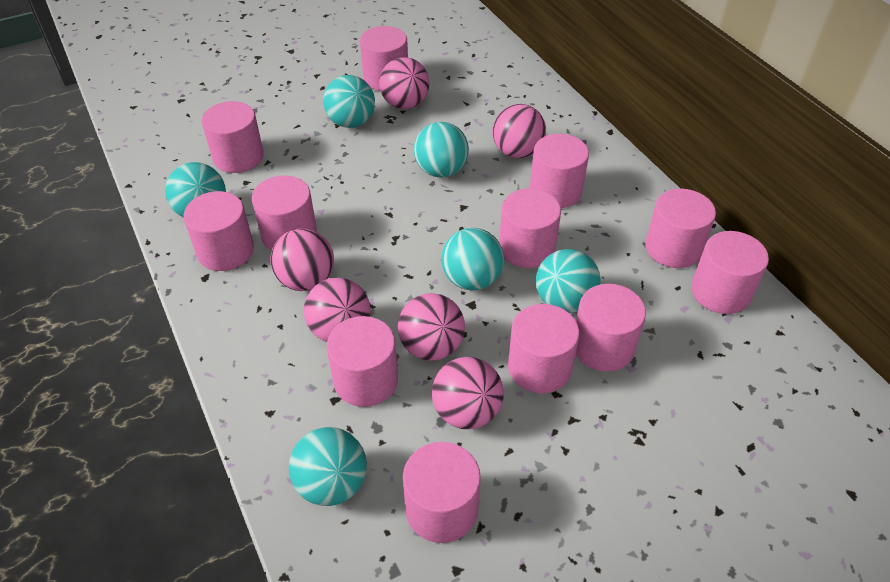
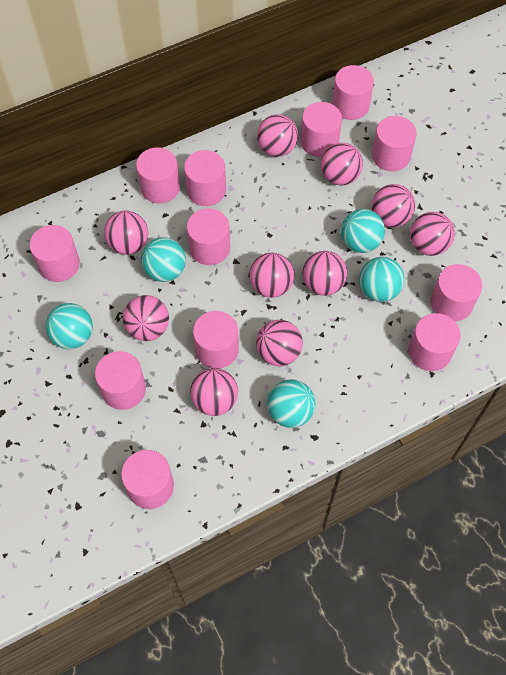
pink ball: 6 -> 10
turquoise ball: 6 -> 5

